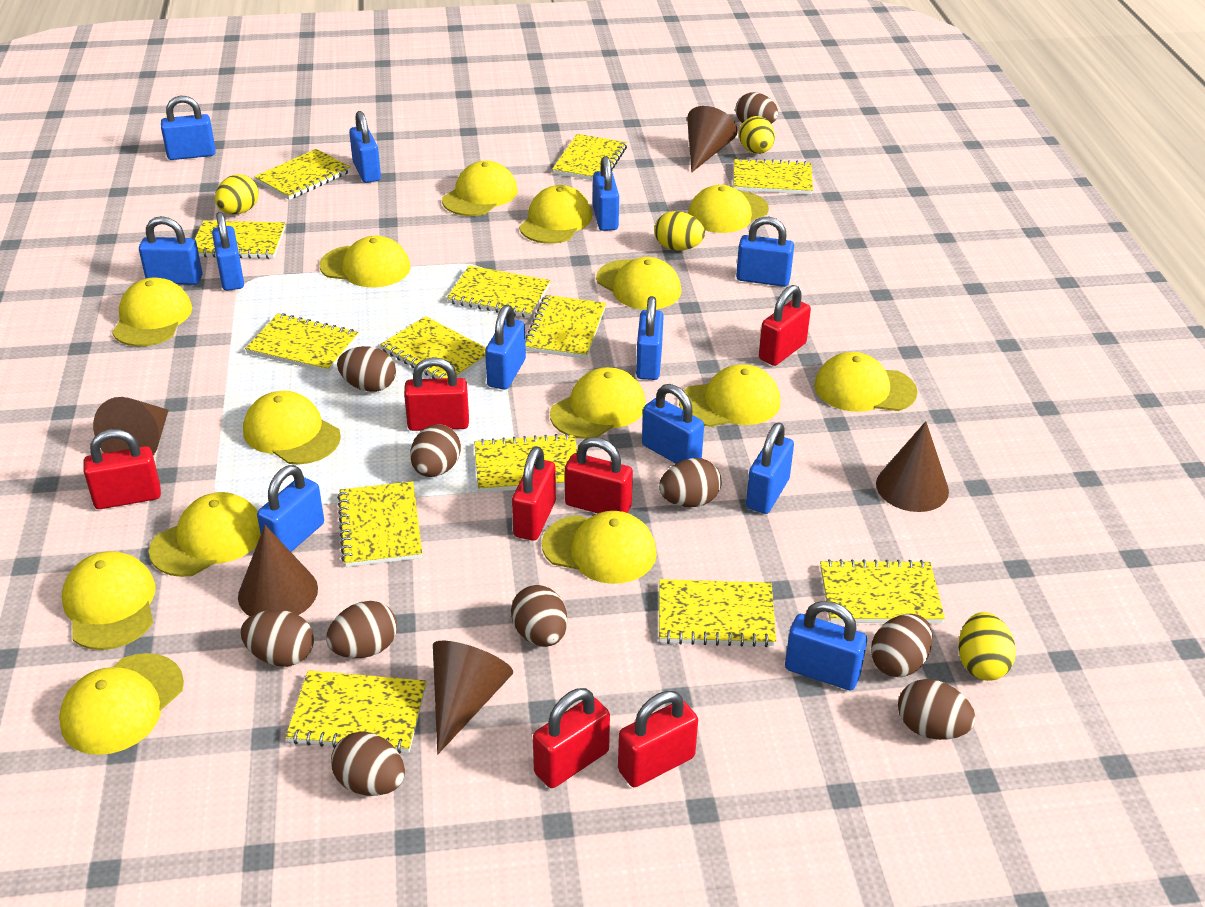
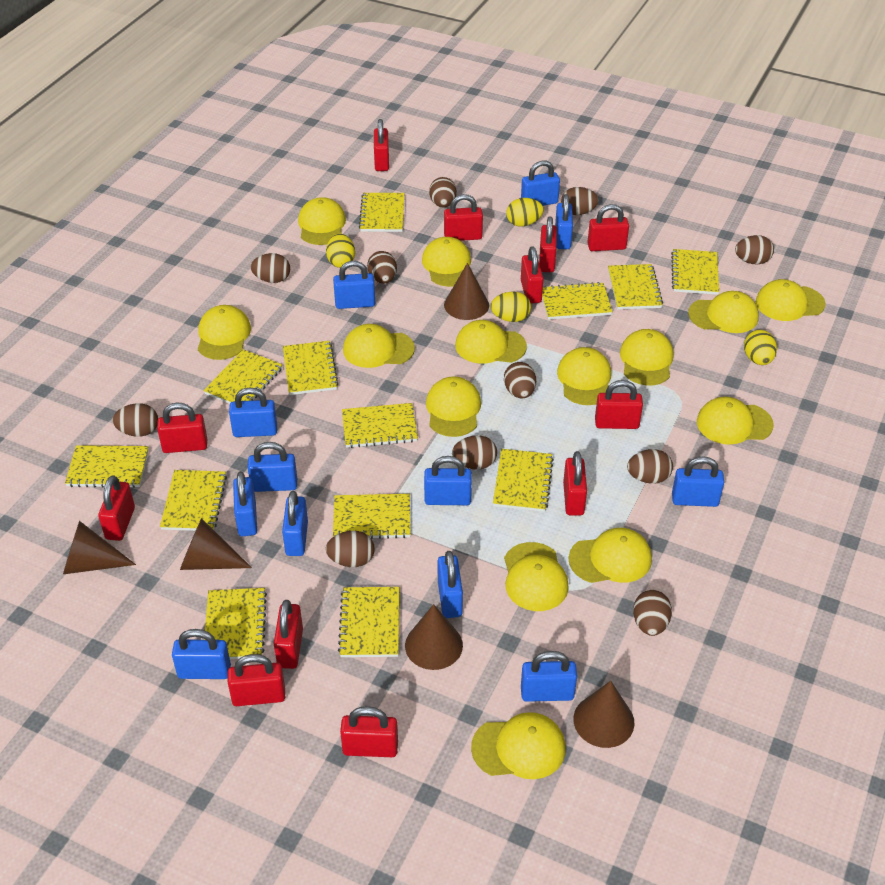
brown egg: 10 -> 11
red padlock: 7 -> 12

